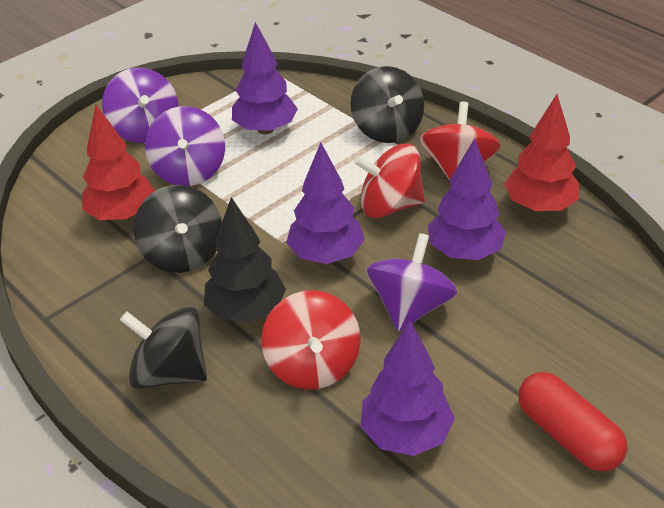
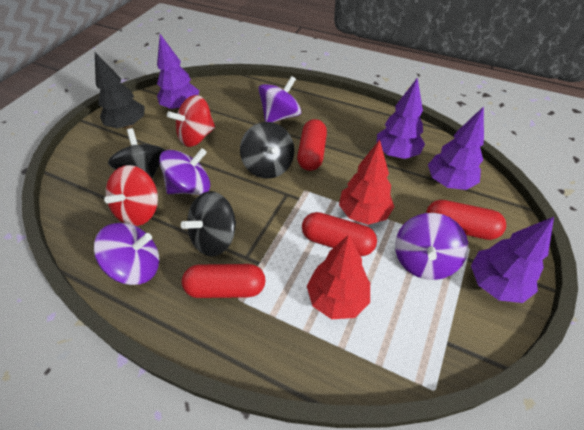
purple spinning top: 3 -> 4
red capsule: 1 -> 4
red spinning top: 3 -> 2

